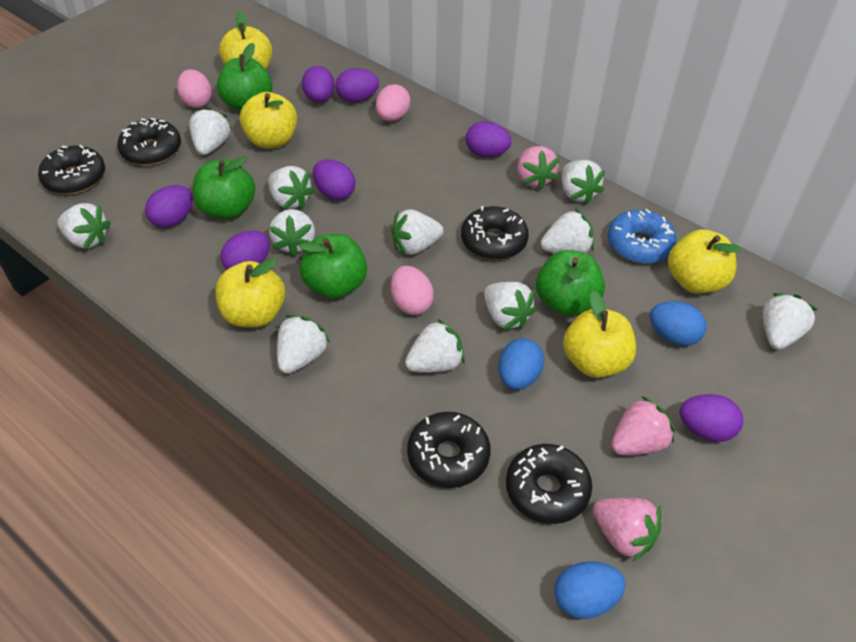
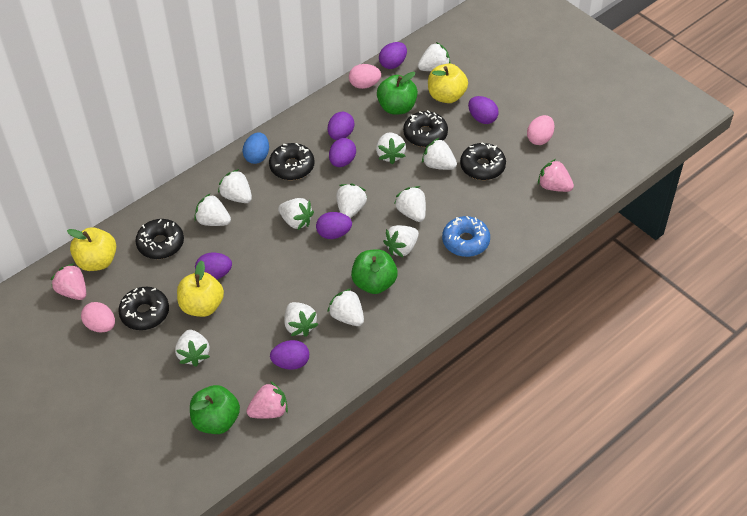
blue egg: 3 -> 1
green apple: 4 -> 3
white strawberry: 11 -> 12
yellow apple: 5 -> 3

